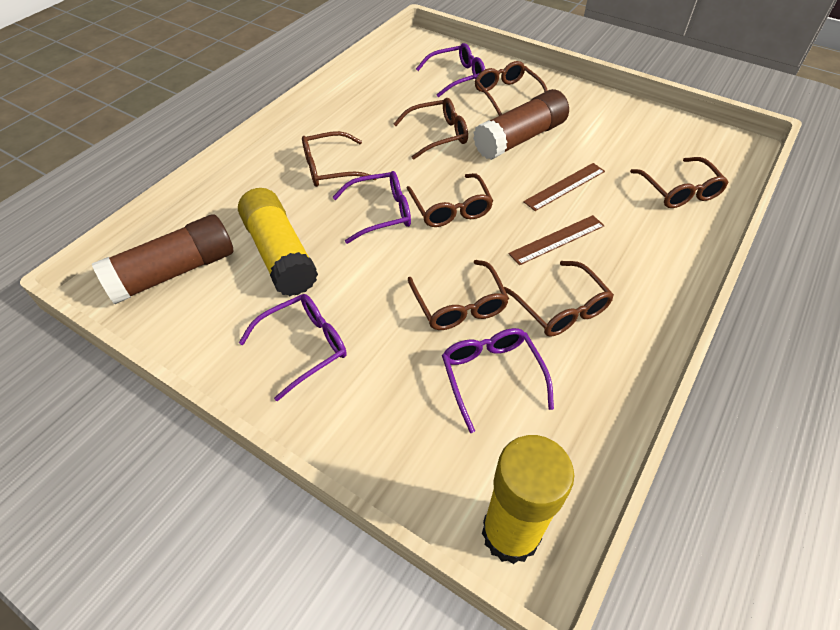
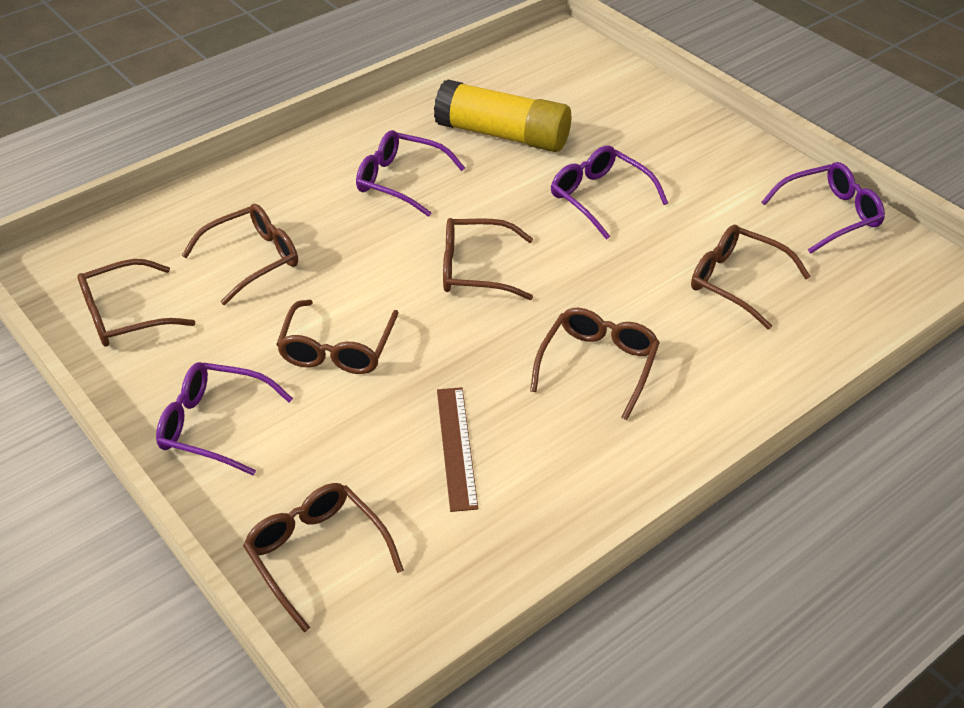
brown glue stick: 2 -> 0
brown ruler: 2 -> 1
yellow glue stick: 2 -> 1

